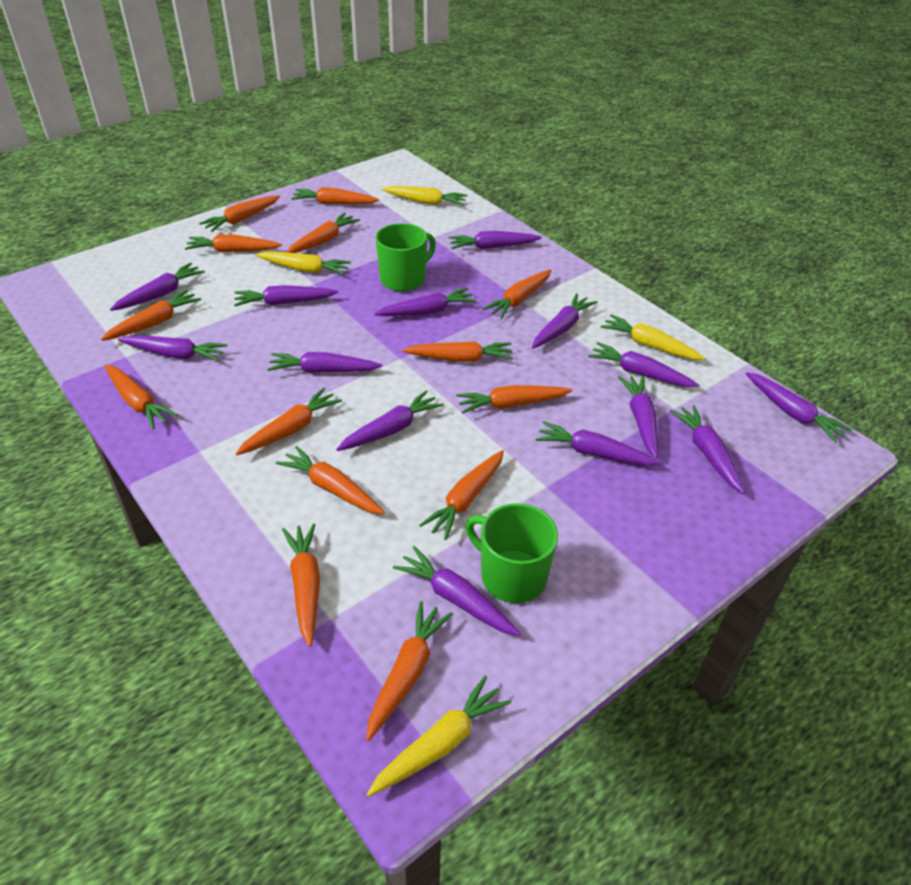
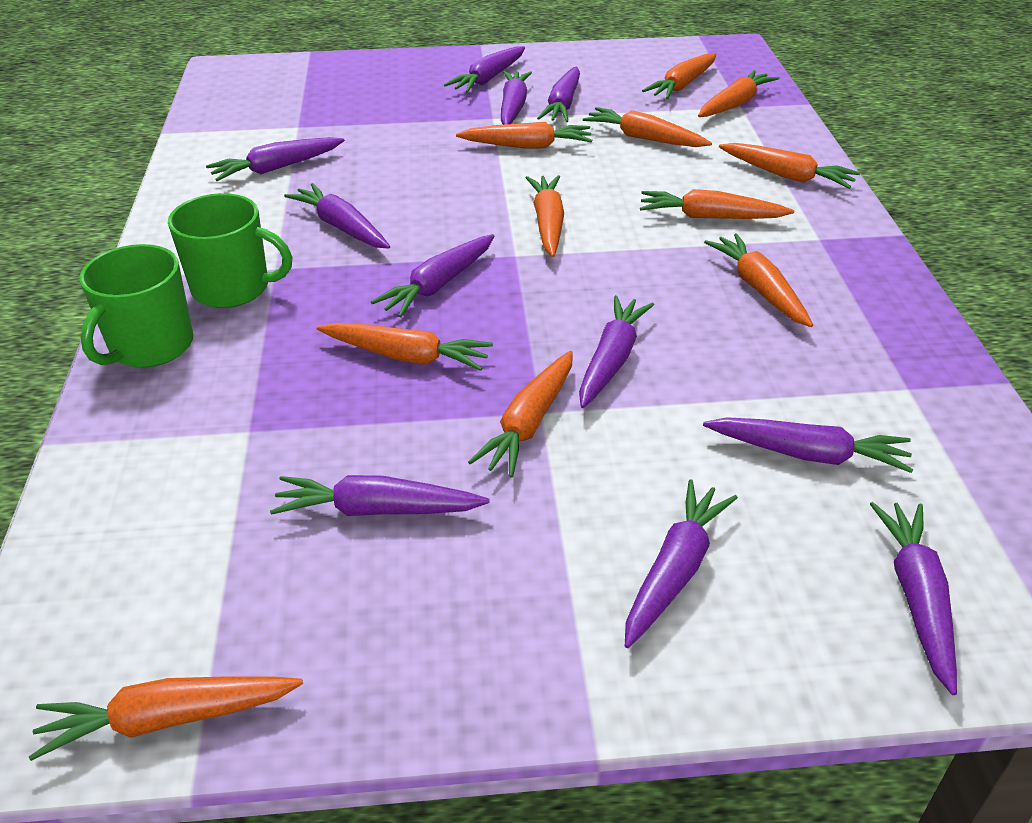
orange carrot: 14 -> 11
purple carrot: 14 -> 11
yellow carrot: 4 -> 0

